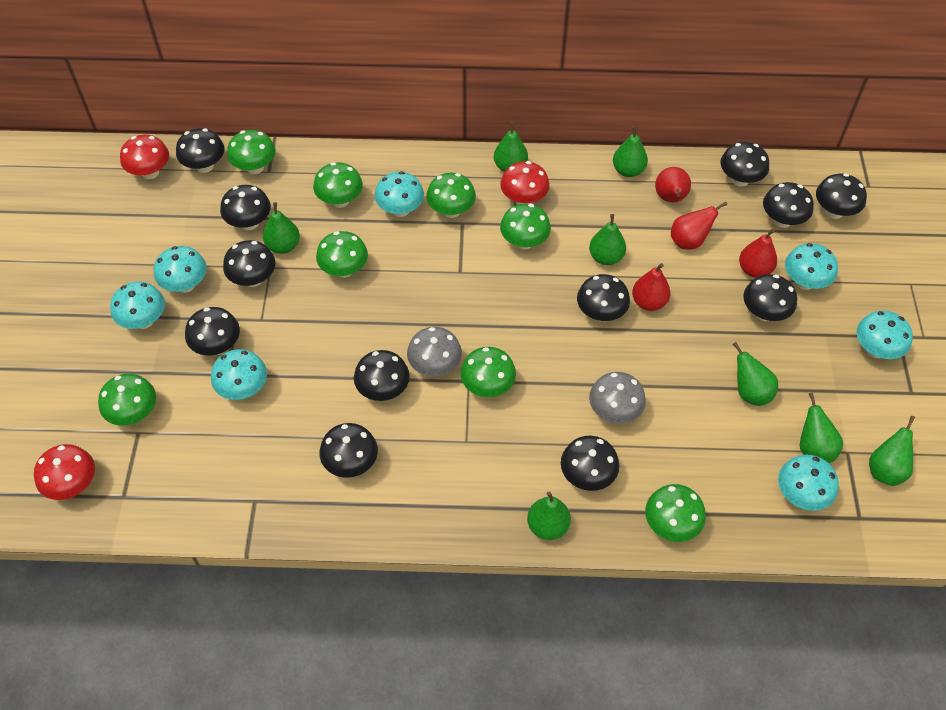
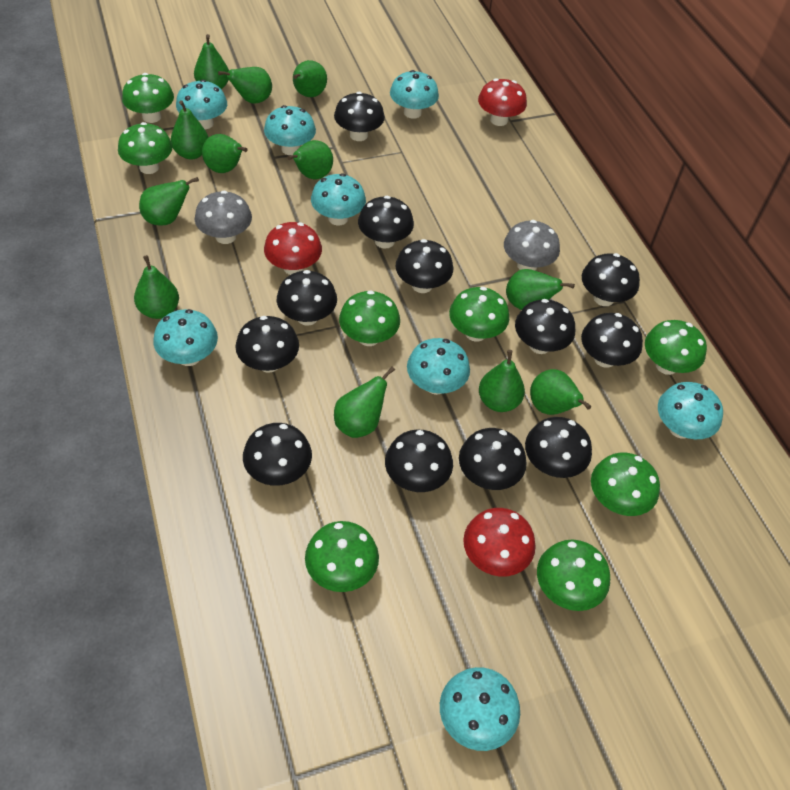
green pear: 8 -> 12
red pear: 4 -> 0
turquoise mushroom: 7 -> 8

